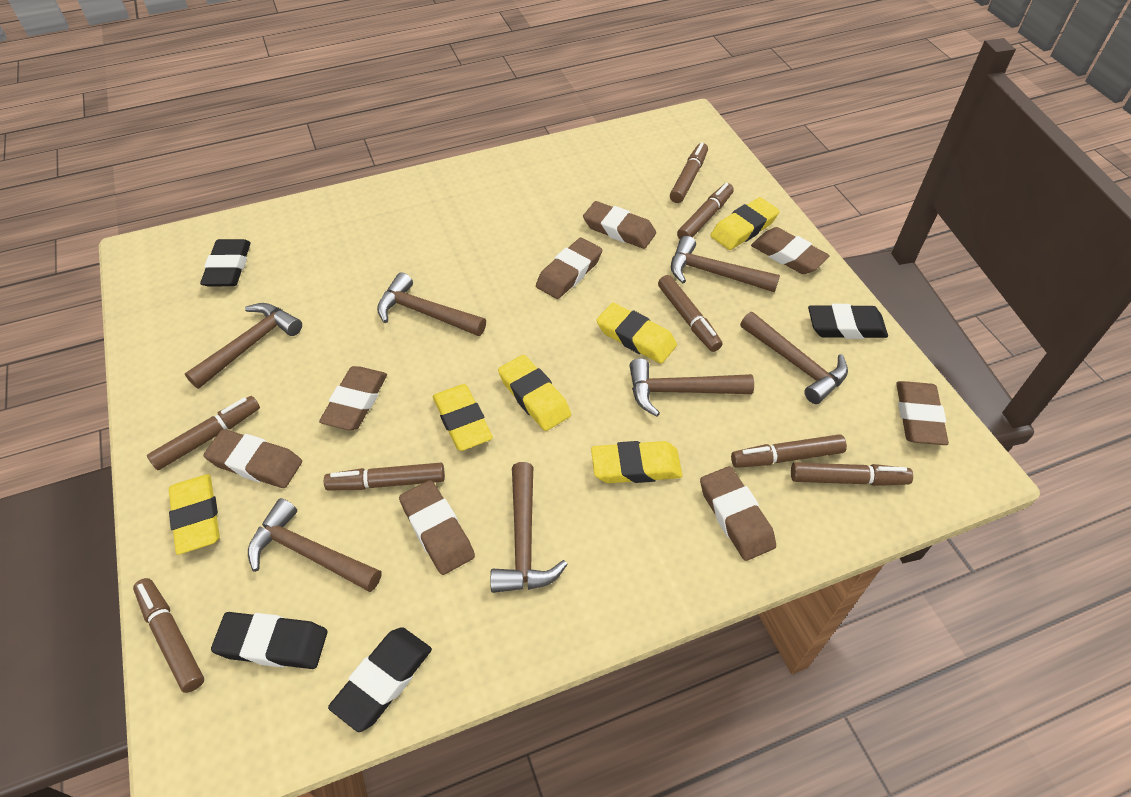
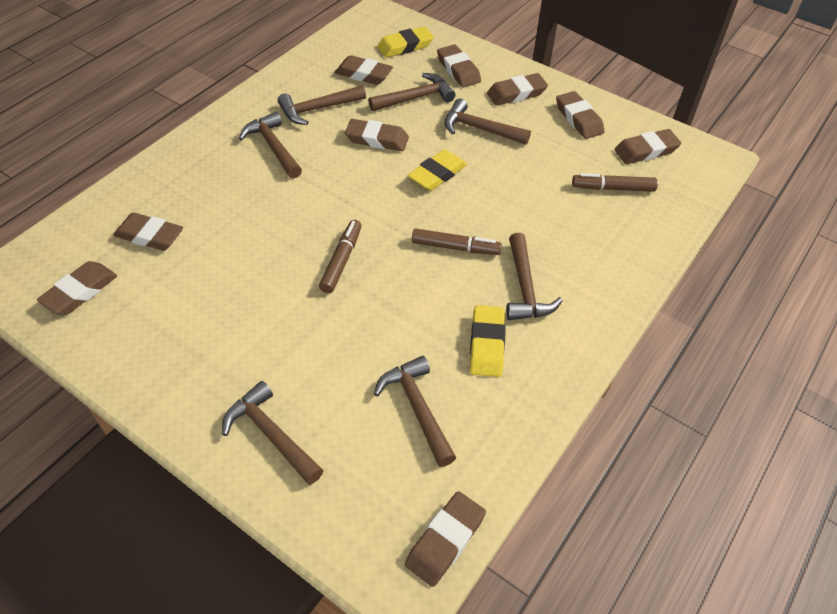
black eraser: 4 -> 0
brown eraser: 8 -> 9
brown marker: 8 -> 3
yellow eraser: 6 -> 3

